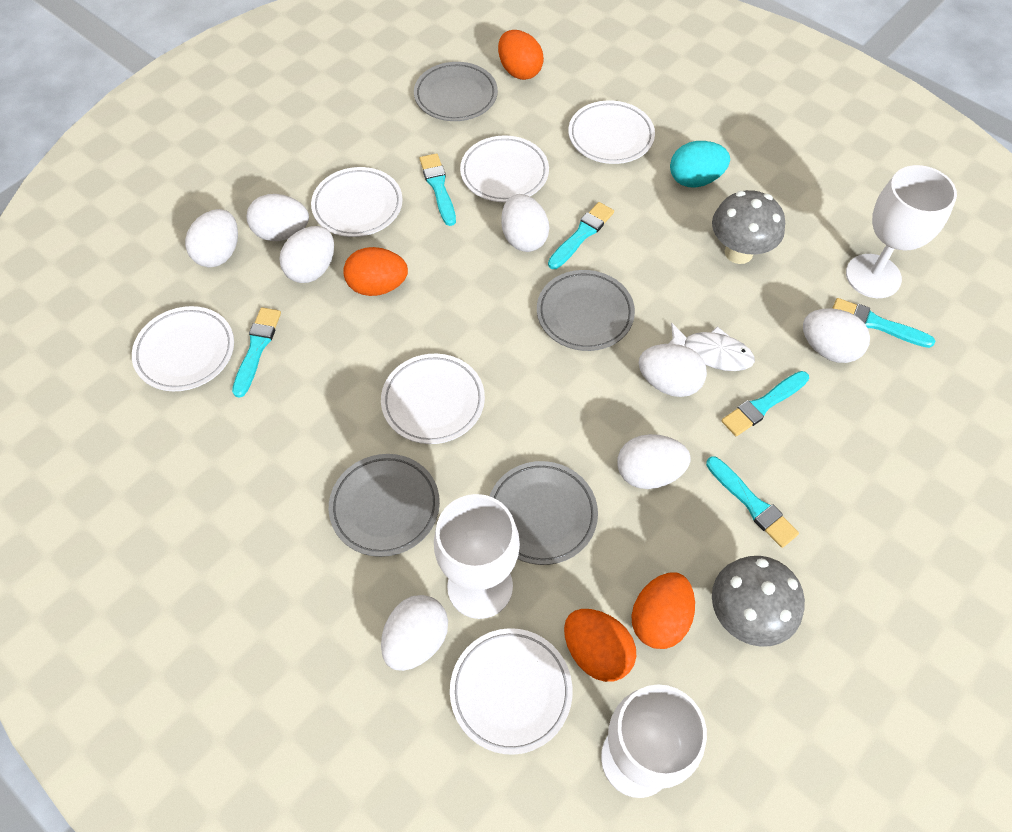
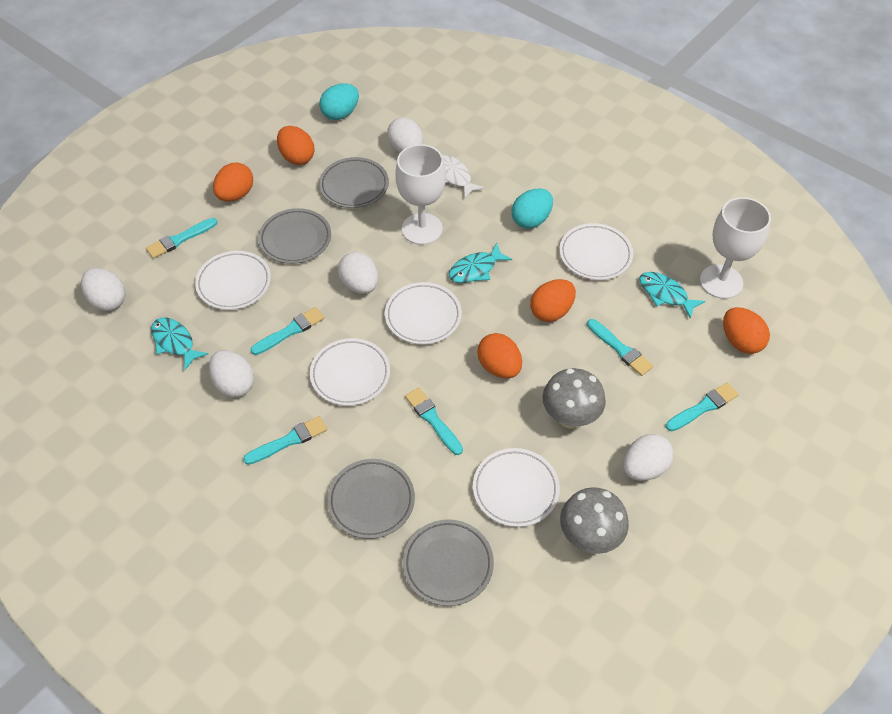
orange egg: 4 -> 5
turquoise egg: 1 -> 2
turquoise fish: 0 -> 3
white egg: 8 -> 5
white goblet: 3 -> 2
white plate: 6 -> 5

